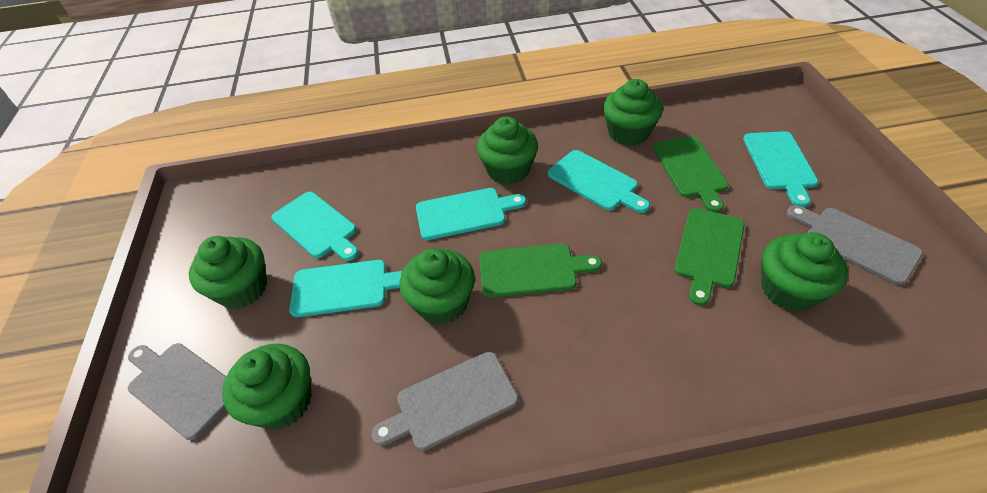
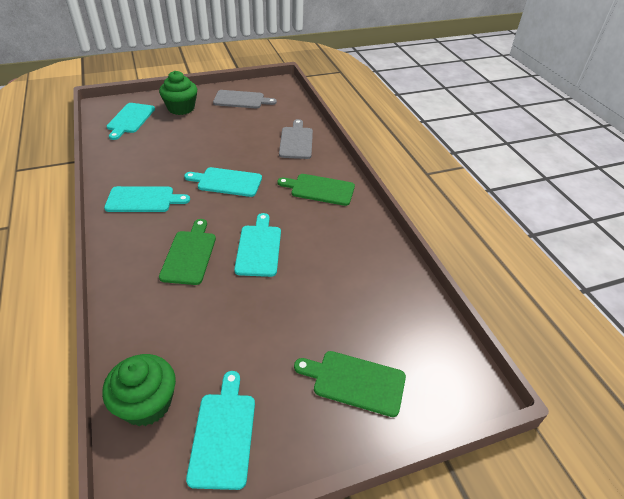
green cupcake: 6 -> 2
grey cutting board: 3 -> 2

